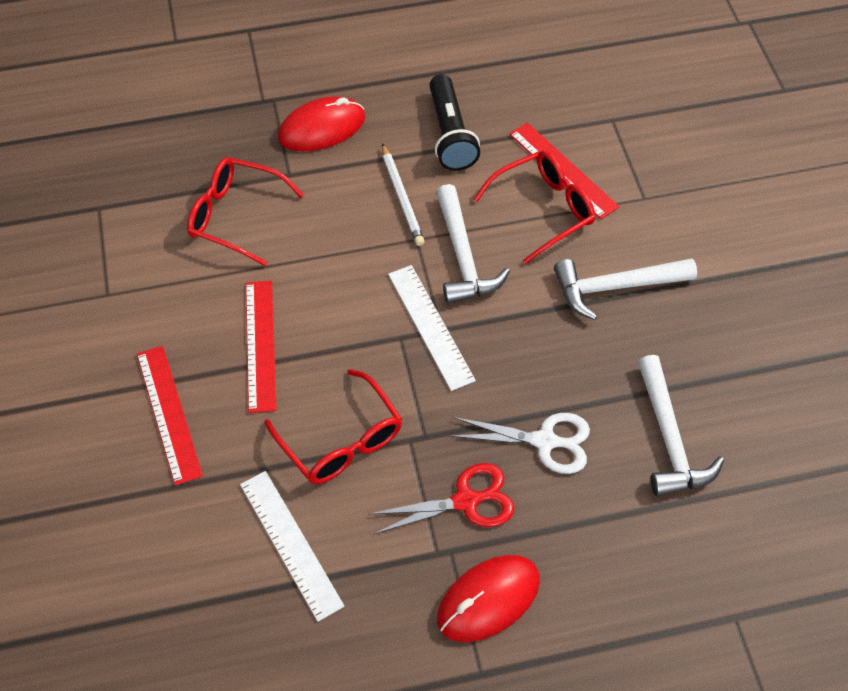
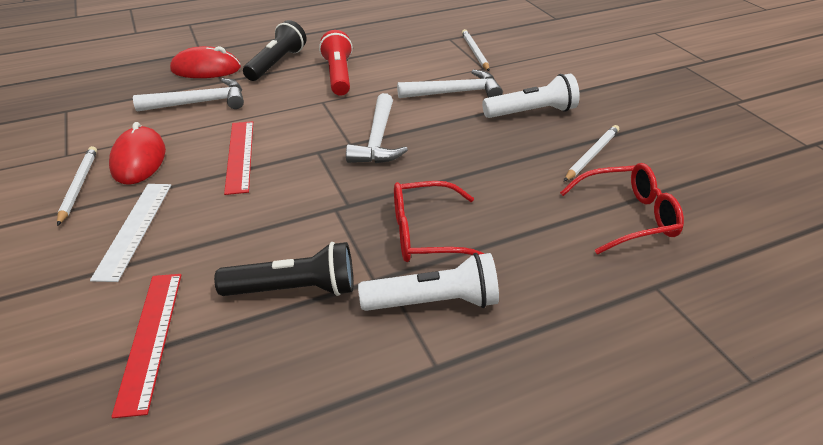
black flashlight: 1 -> 2
red flashlight: 0 -> 1
red glasses: 3 -> 2
red ruler: 3 -> 2
red scissors: 1 -> 0
white flashlight: 0 -> 2
white pencil: 1 -> 3
white ruler: 2 -> 1
white scissors: 1 -> 0

